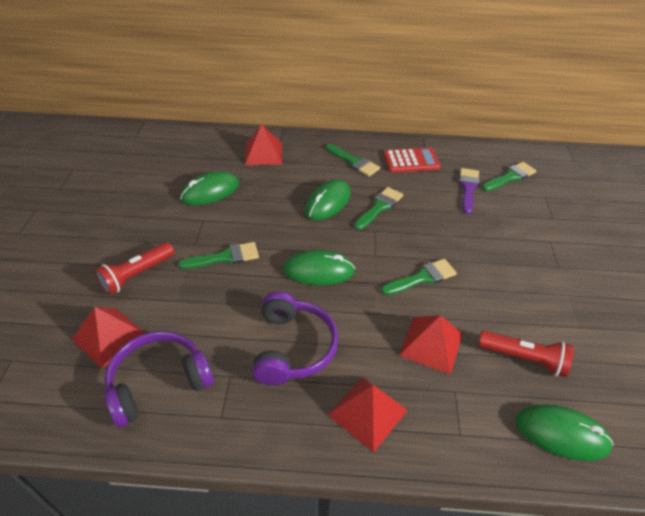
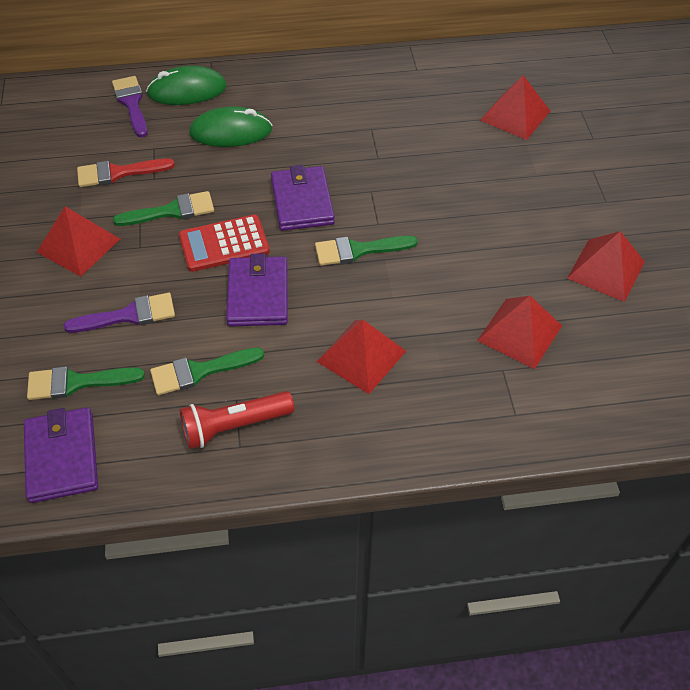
green brush: 5 -> 4
green mouse: 4 -> 2
purple brush: 1 -> 2
purple headphones: 2 -> 0
purple wallet: 0 -> 3
red brush: 0 -> 1
red flashlight: 2 -> 1
red pyramid: 4 -> 5

